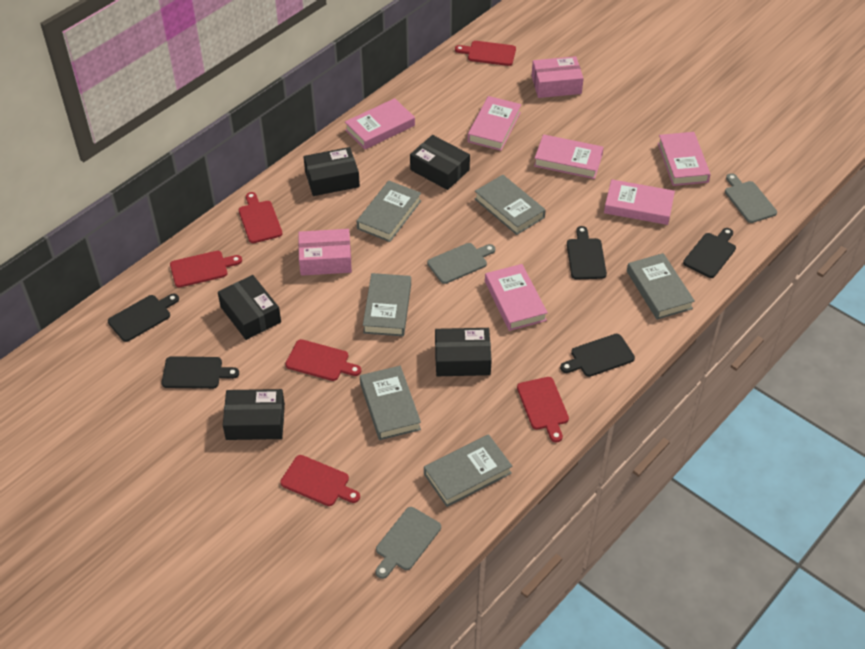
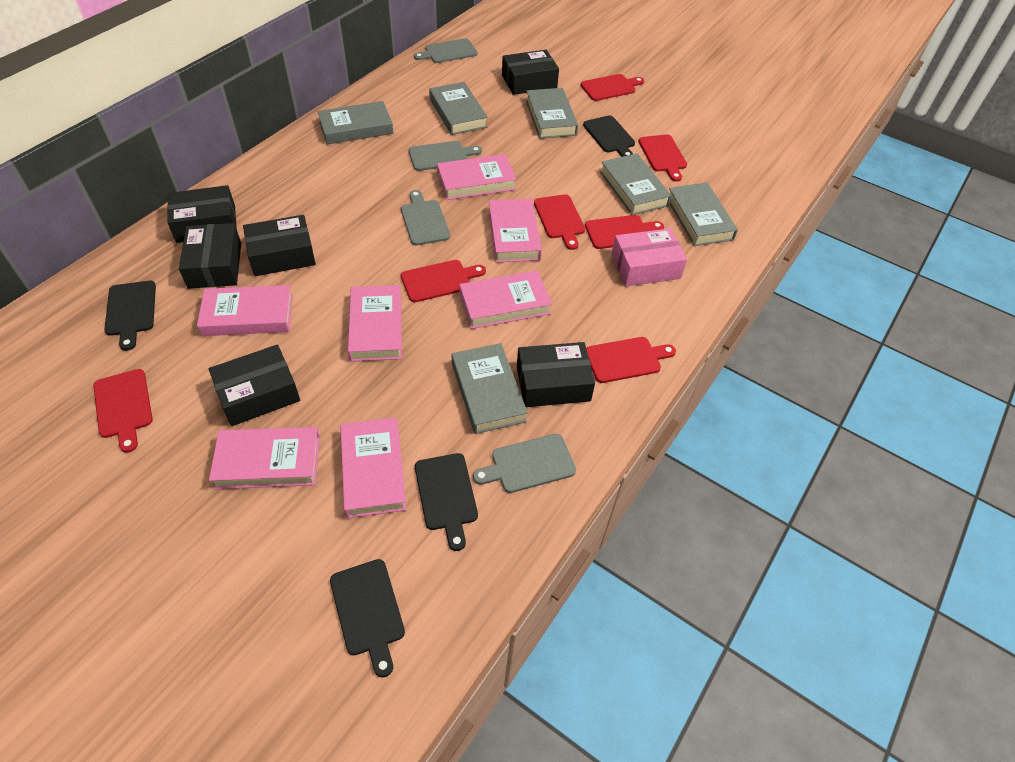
black box: 5 -> 6
black cutting board: 5 -> 4
grey cutting board: 3 -> 4
pink book: 6 -> 7
pink box: 2 -> 1
red cutting board: 6 -> 7

